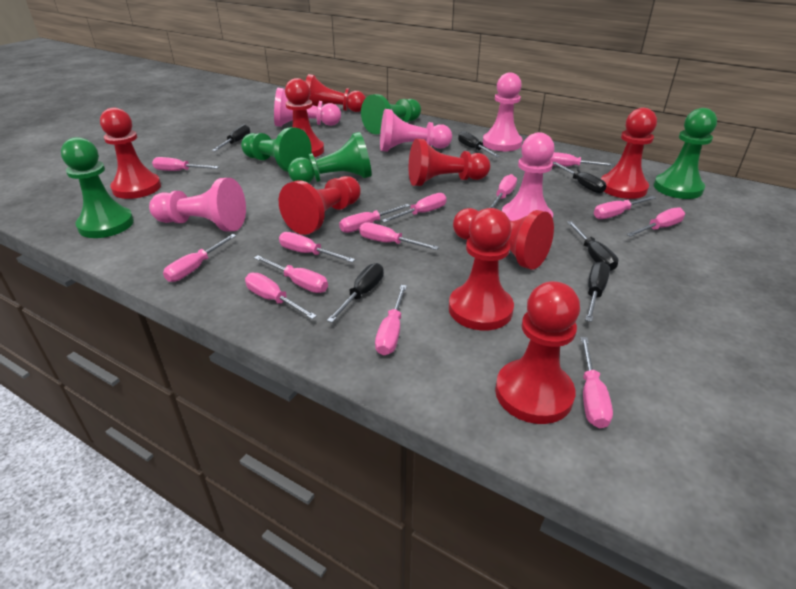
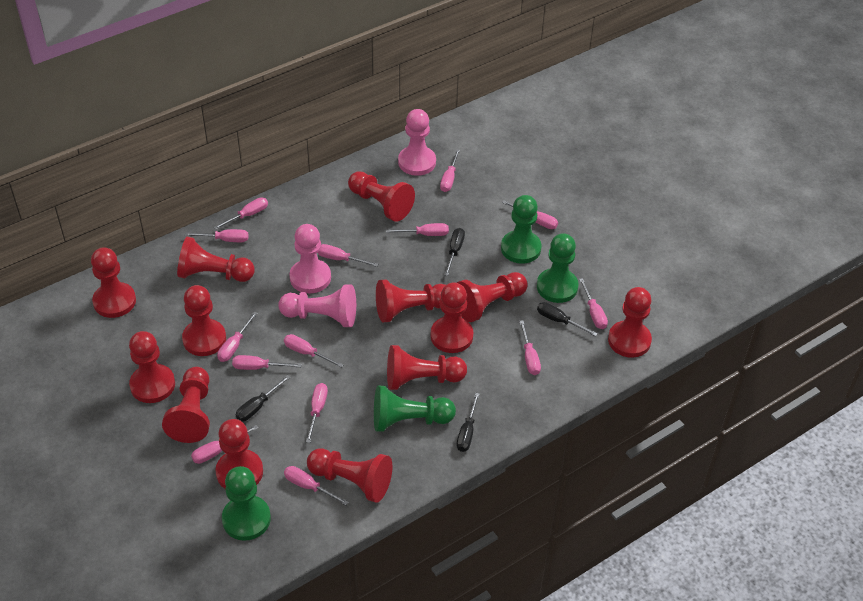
black screwdriver: 6 -> 4
green pawn: 5 -> 4
pink pawn: 5 -> 3
red pawn: 9 -> 13

